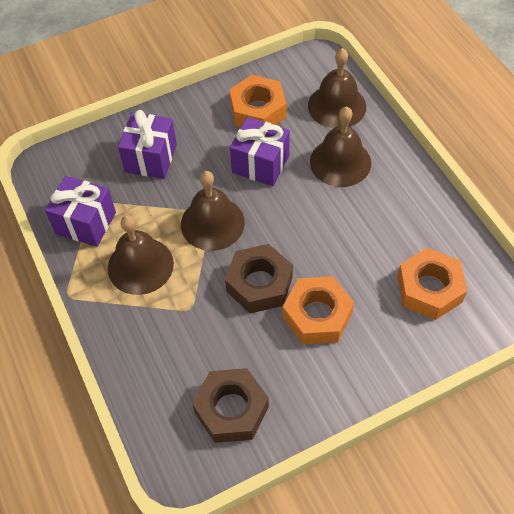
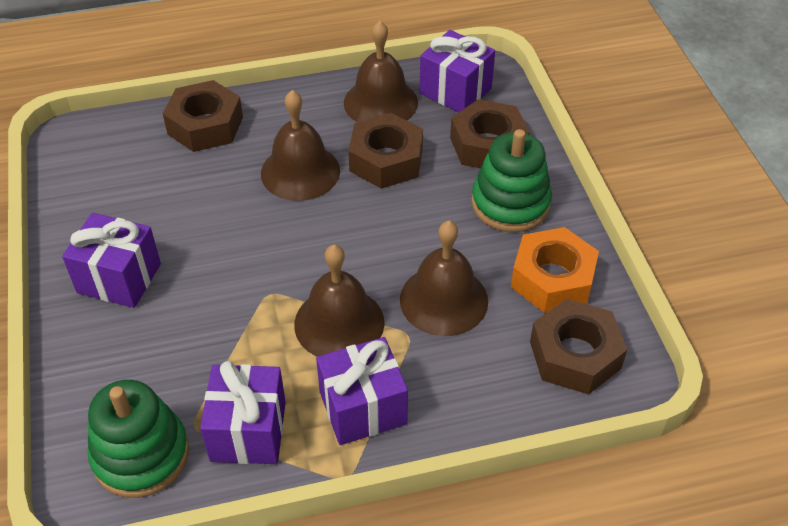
brown nut: 2 -> 4
green stacking toy: 0 -> 2
orange nut: 3 -> 1
purple gift: 3 -> 4

